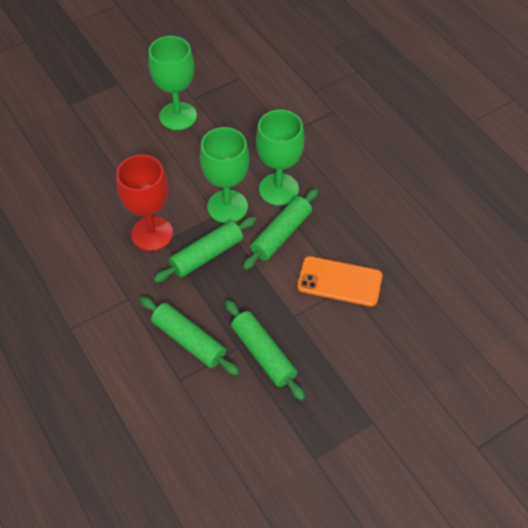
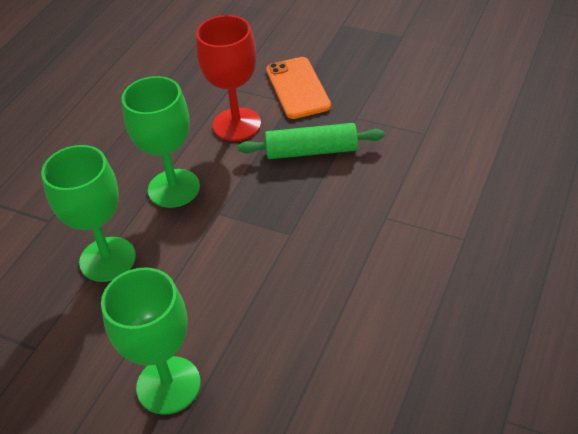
green rolling pin: 4 -> 1

